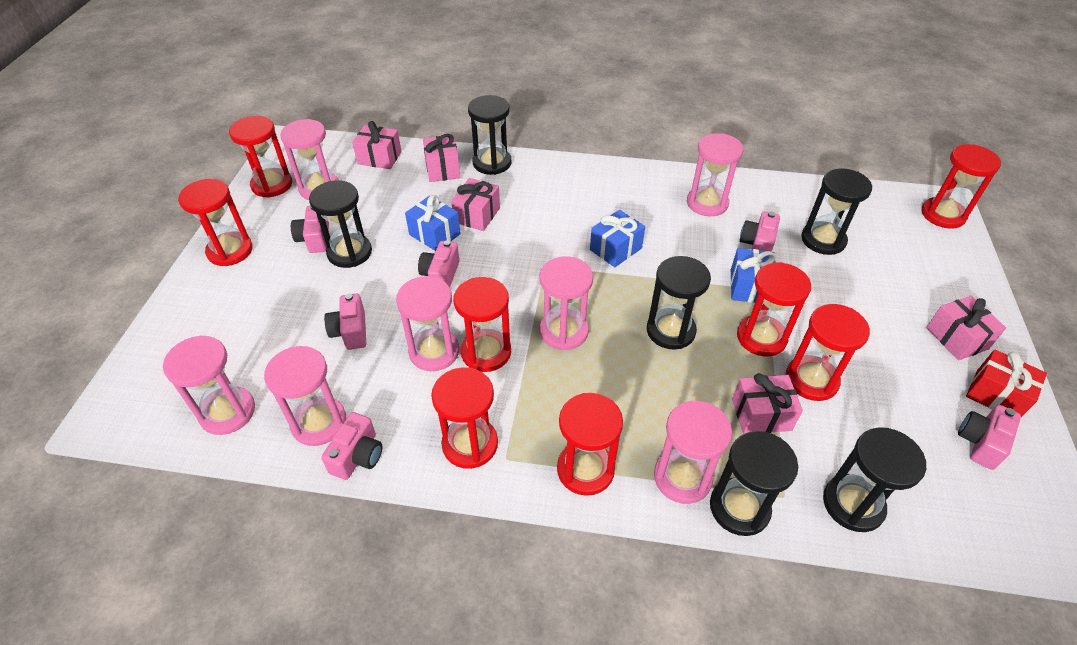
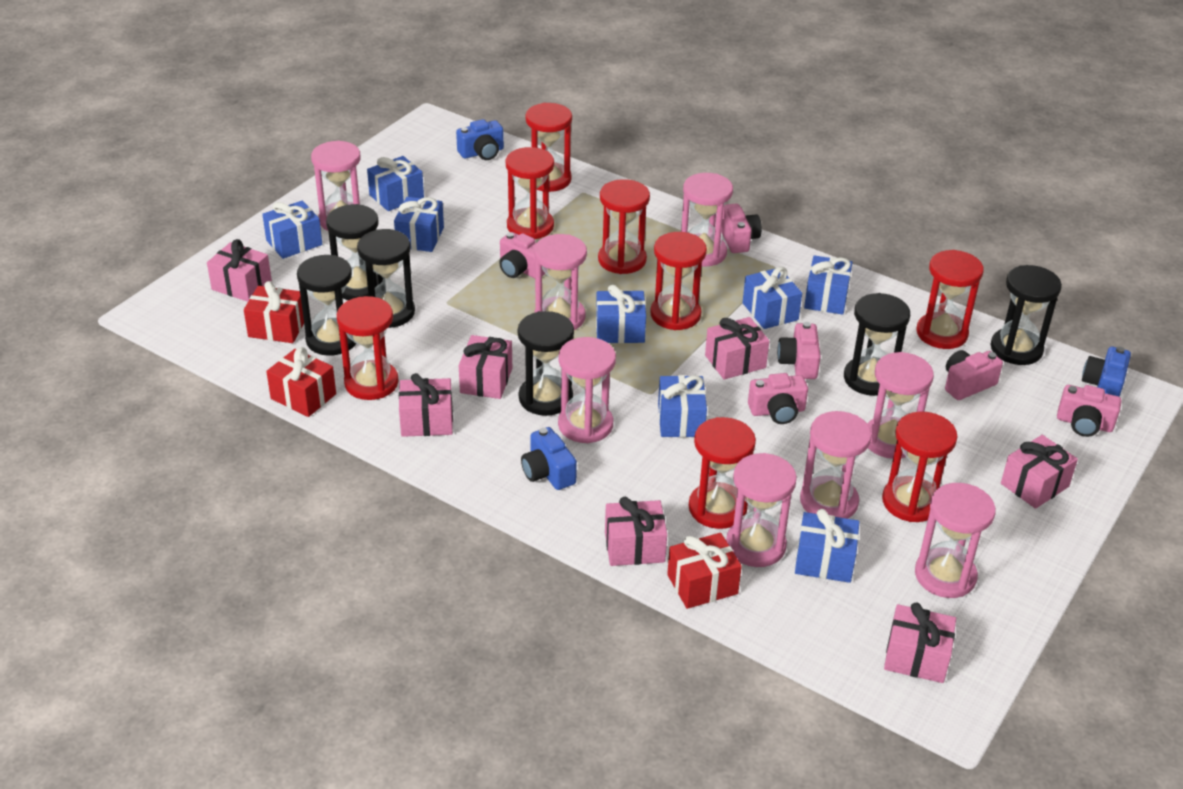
blue camera: 0 -> 3
blue gift: 3 -> 8
pink gift: 5 -> 7
pink hourglass: 7 -> 8
red gift: 1 -> 3

